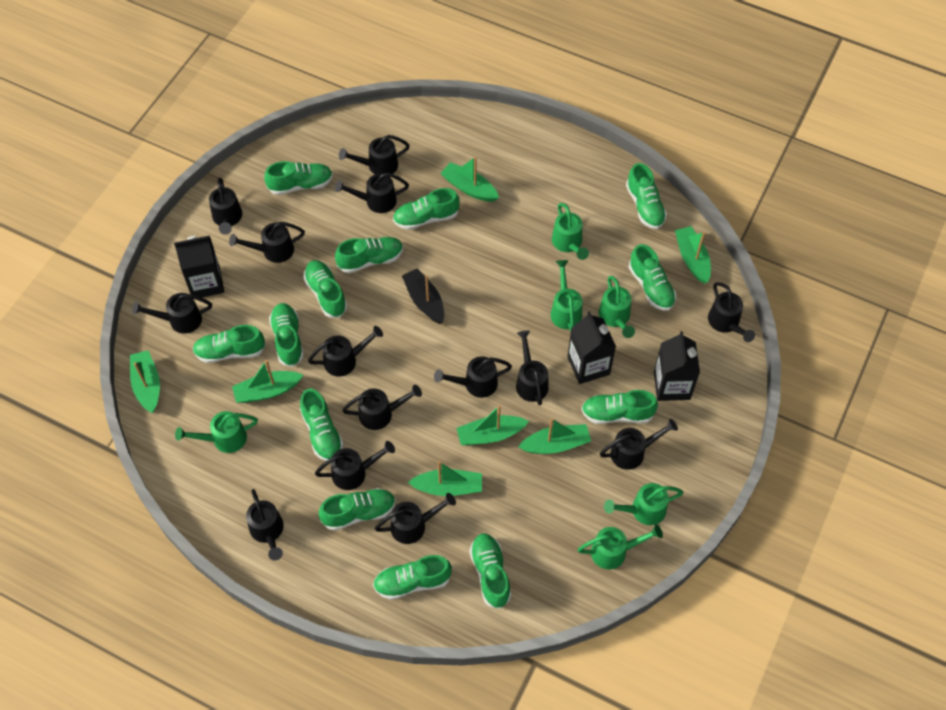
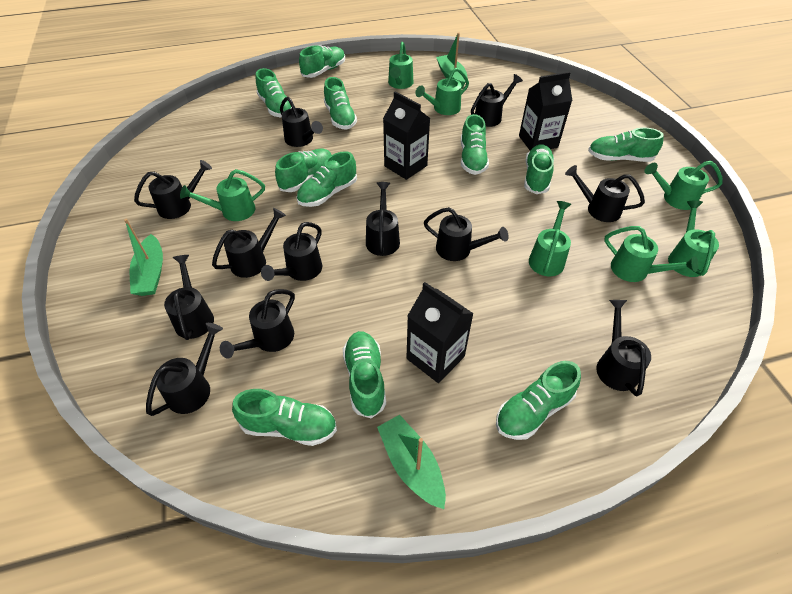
black boat: 1 -> 0
black watering can: 14 -> 12
green boat: 7 -> 3
green shoe: 13 -> 11
green watering can: 6 -> 7

